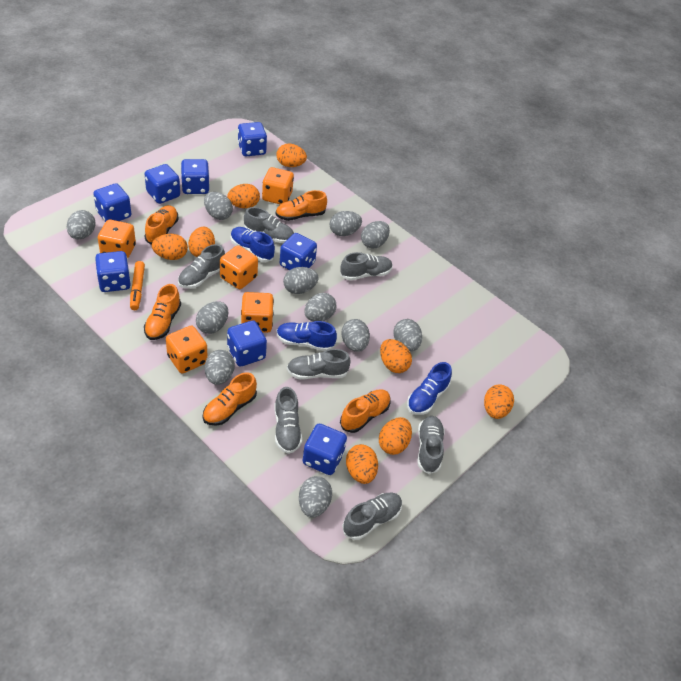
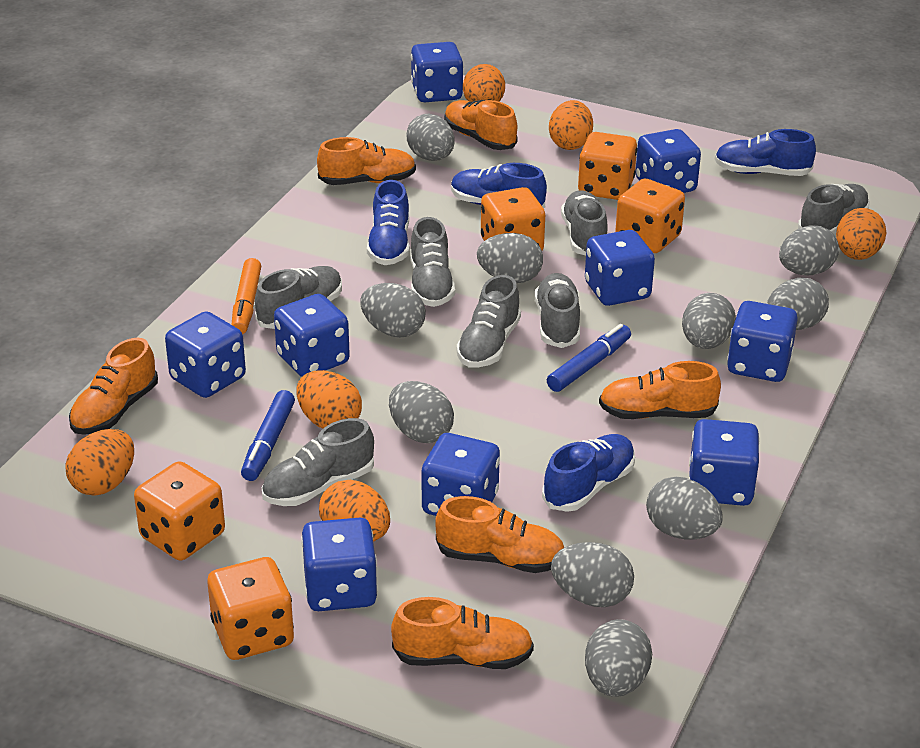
blue dice: 8 -> 9
blue marker: 0 -> 2
blue shoe: 3 -> 4
grey egg: 11 -> 10
orange egg: 8 -> 6
orange shoe: 5 -> 6

